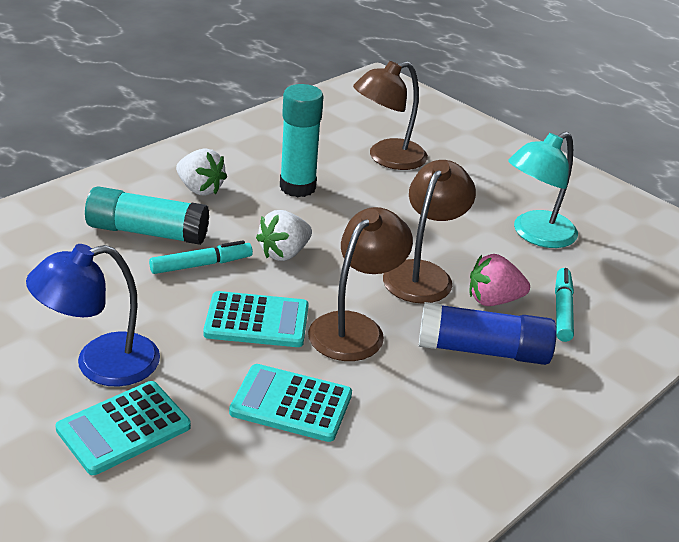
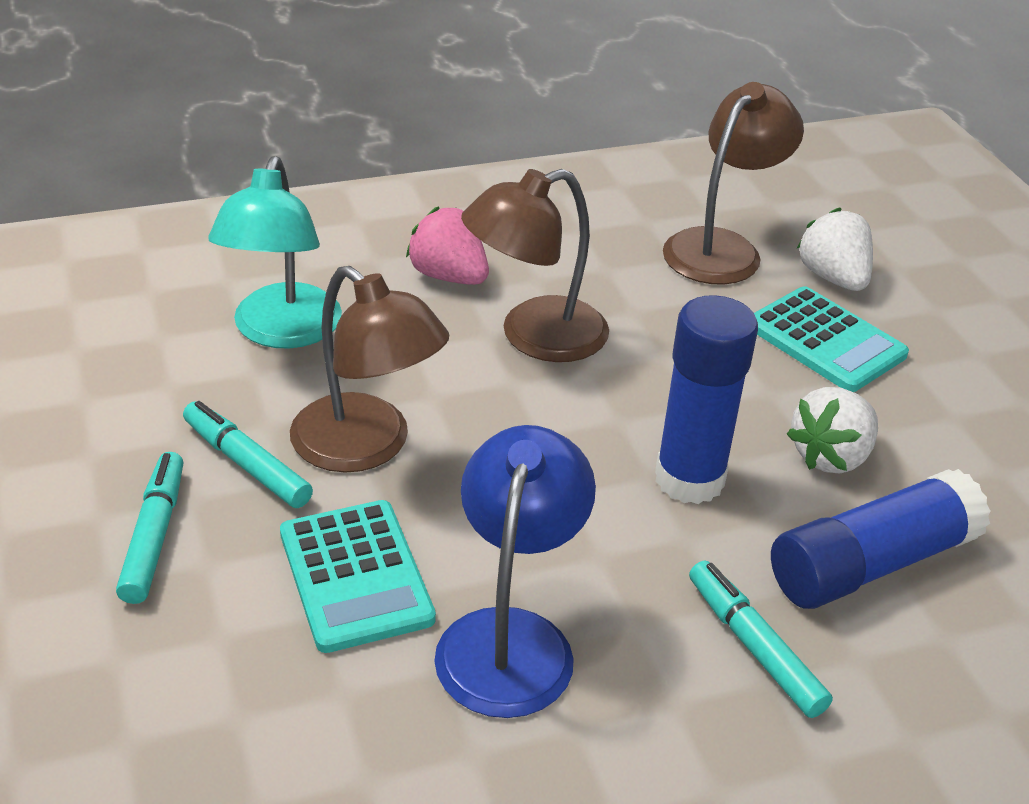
blue glue stick: 1 -> 2
turquoise calculator: 3 -> 2
turquoise glue stick: 2 -> 0
turquoise marker: 2 -> 3

